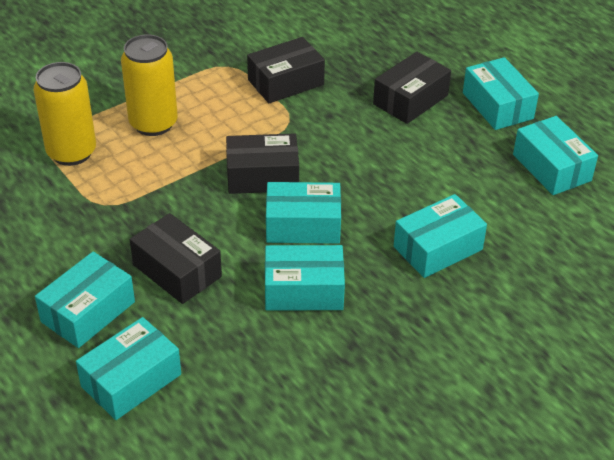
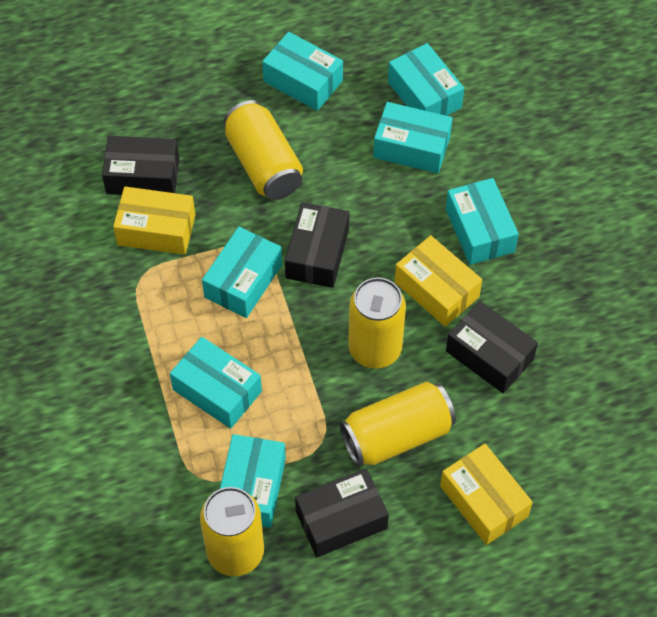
yellow box: 0 -> 3
yellow can: 2 -> 4

